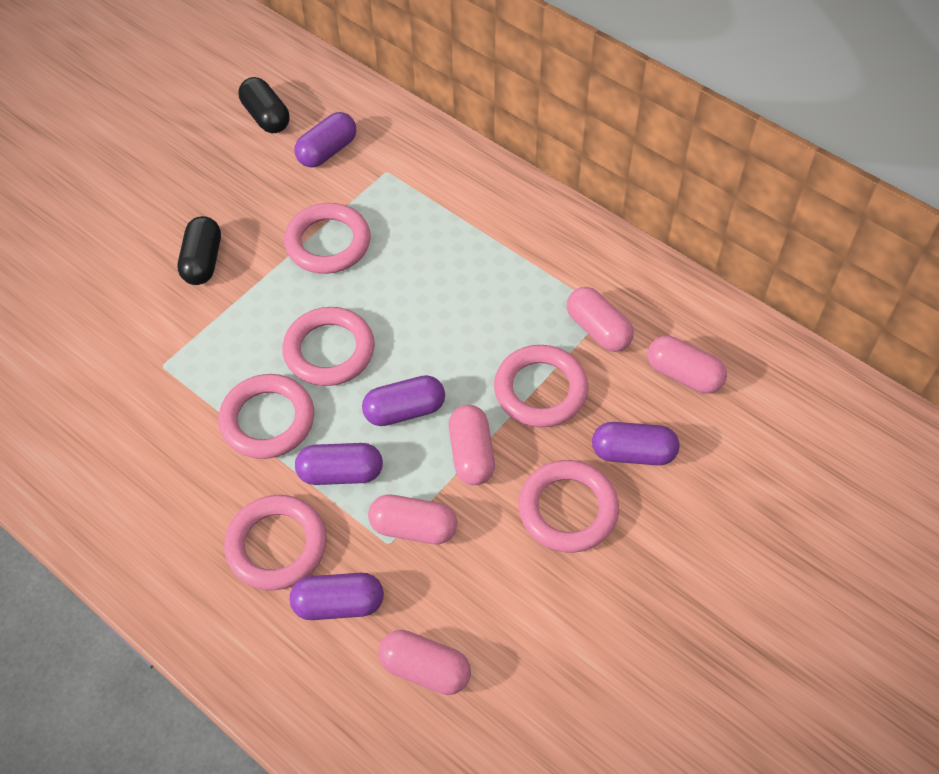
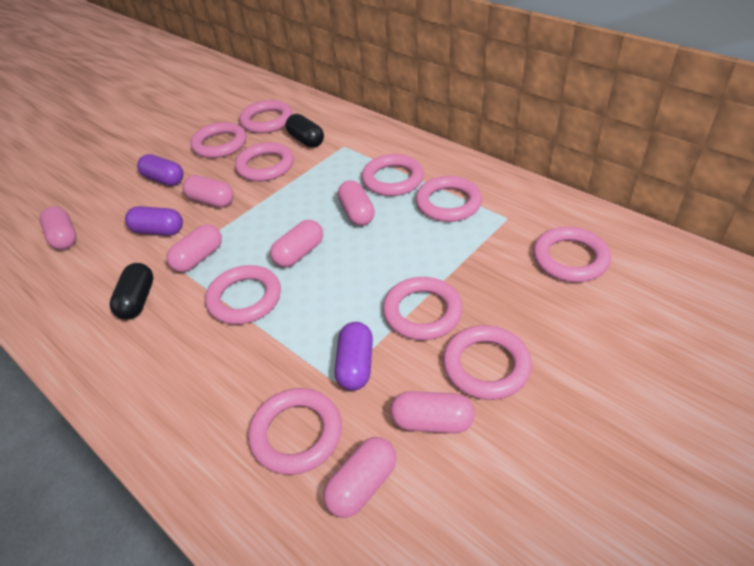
pink capsule: 5 -> 7
pink ring: 6 -> 10
purple capsule: 5 -> 3

